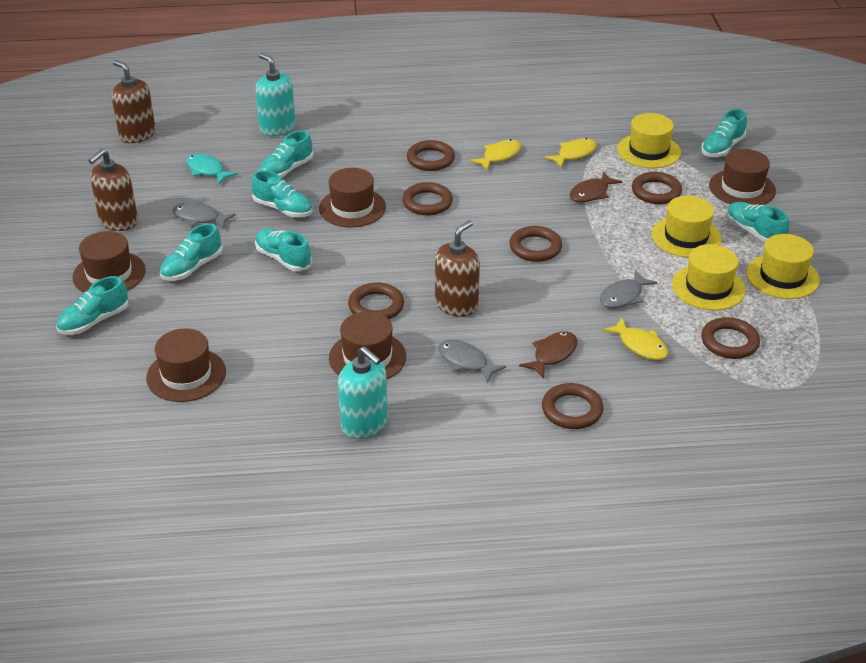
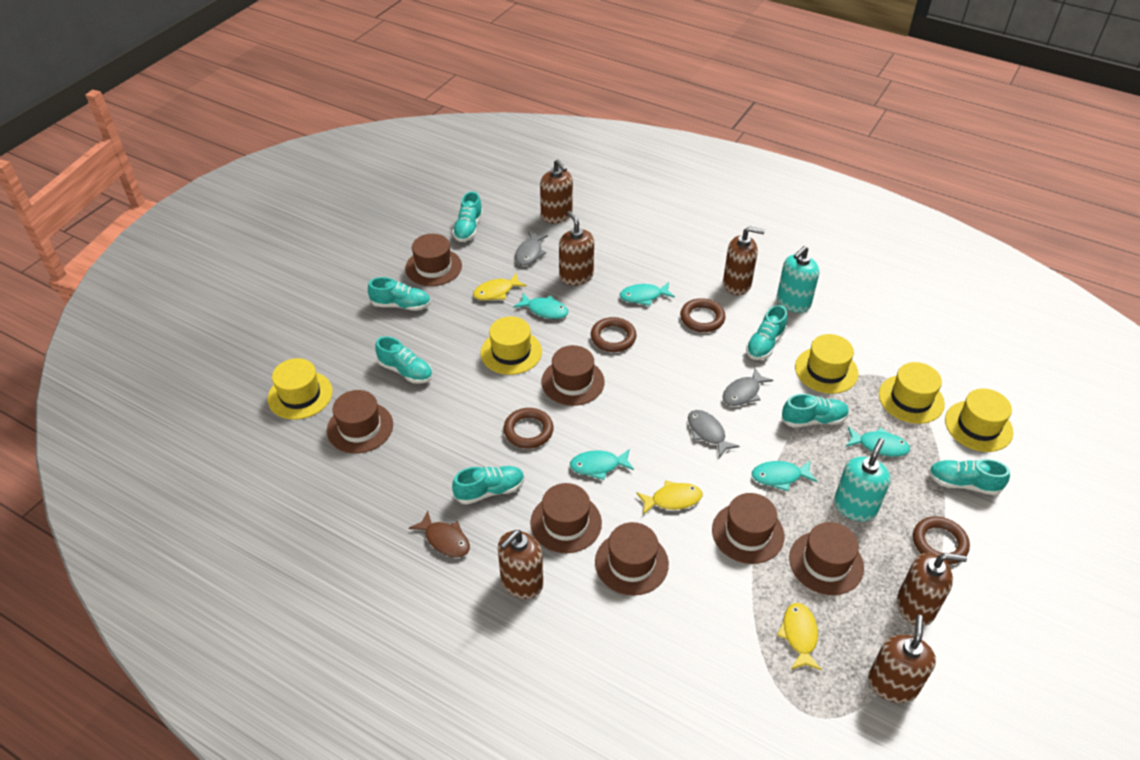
brown fish: 2 -> 1
brown hat: 5 -> 7
brown ring: 7 -> 4
brown soap dispenser: 3 -> 6
turquoise fish: 1 -> 5
yellow hat: 4 -> 5

